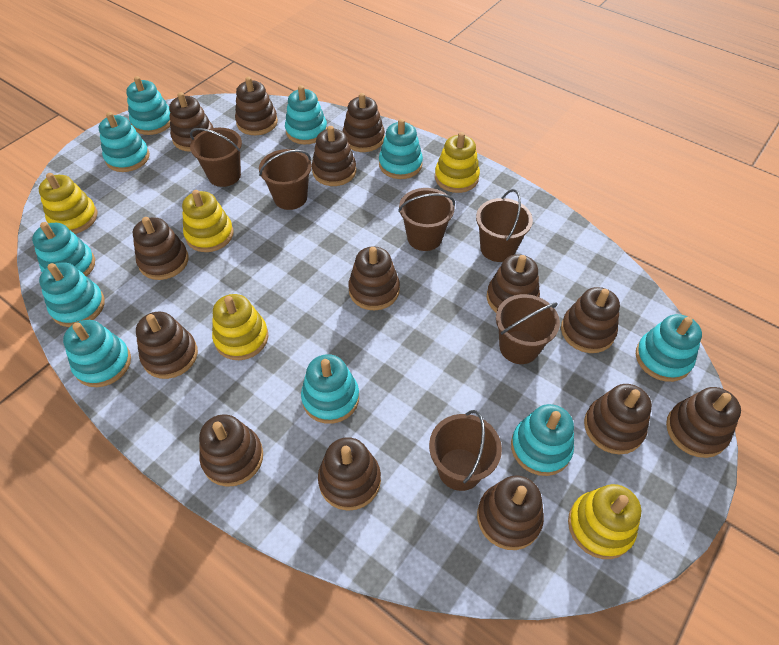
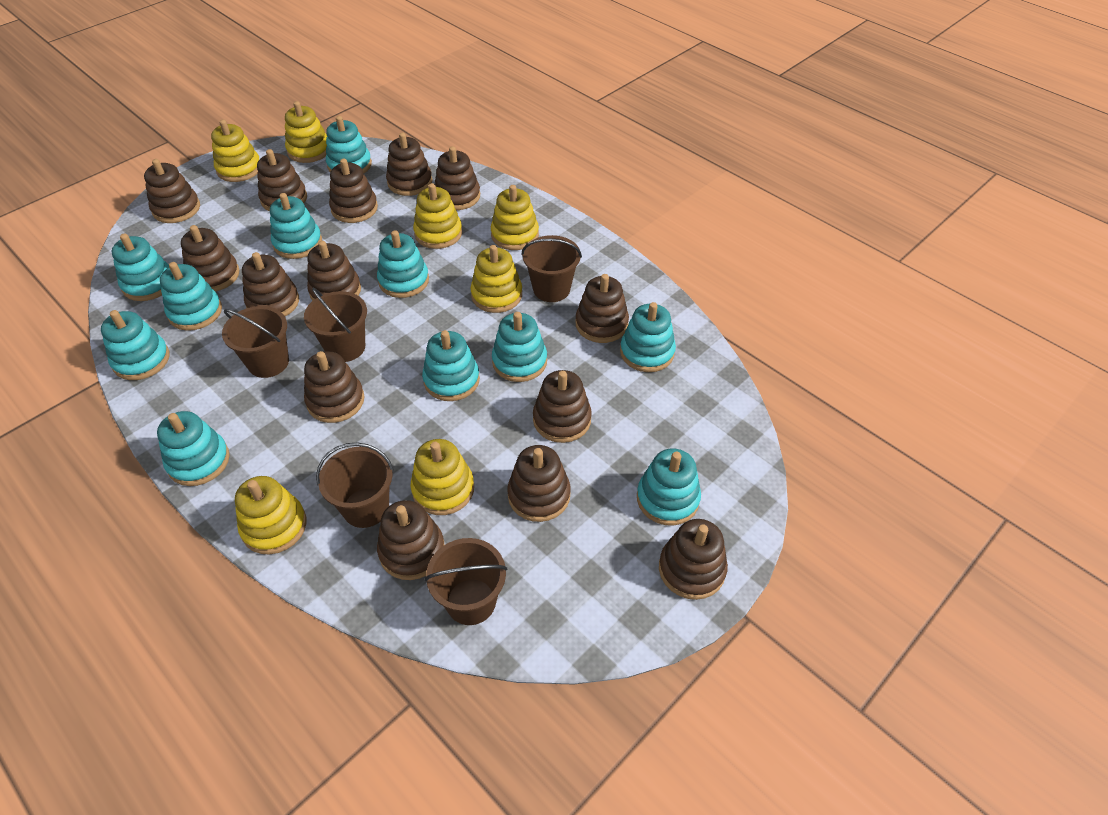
brown bucket: 6 -> 5
turquoise stacking toy: 10 -> 11
yellow stacking toy: 5 -> 7

